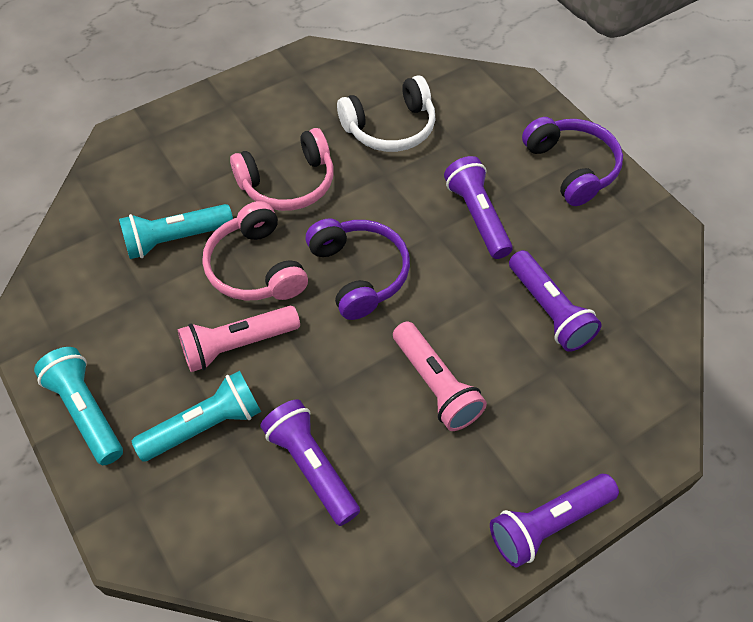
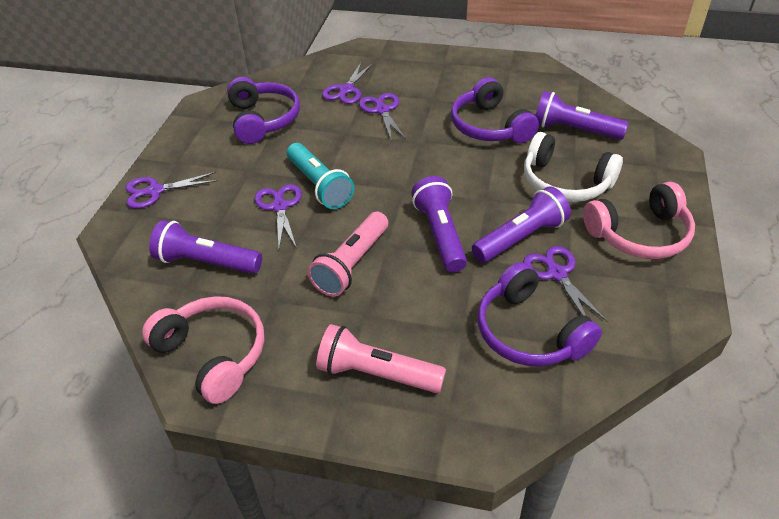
purple headphones: 2 -> 3
purple scissors: 0 -> 5
turquoise flashlight: 3 -> 1

